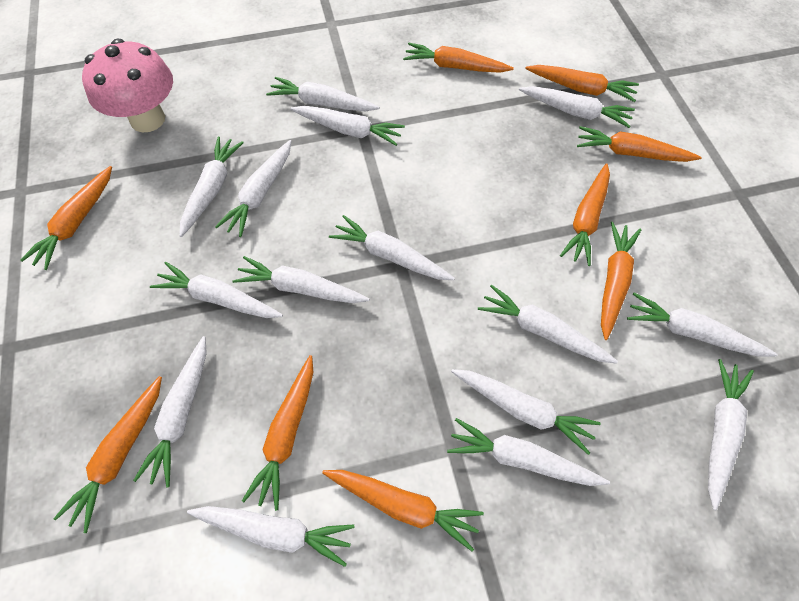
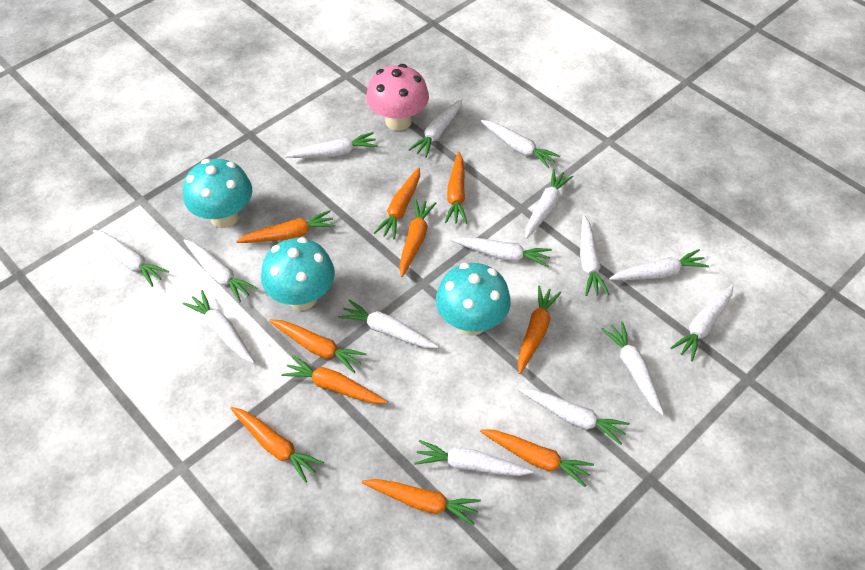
orange carrot: 9 -> 10
turquoise mushroom: 0 -> 3

